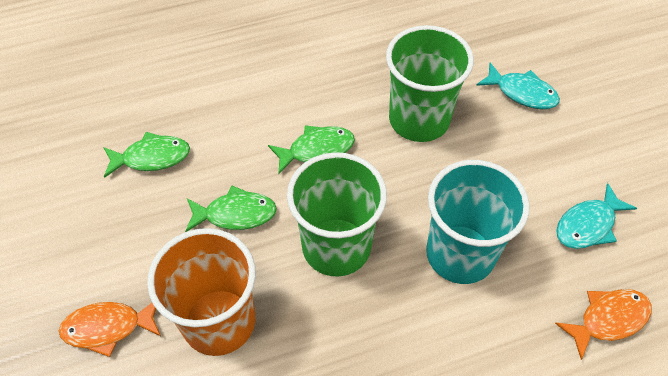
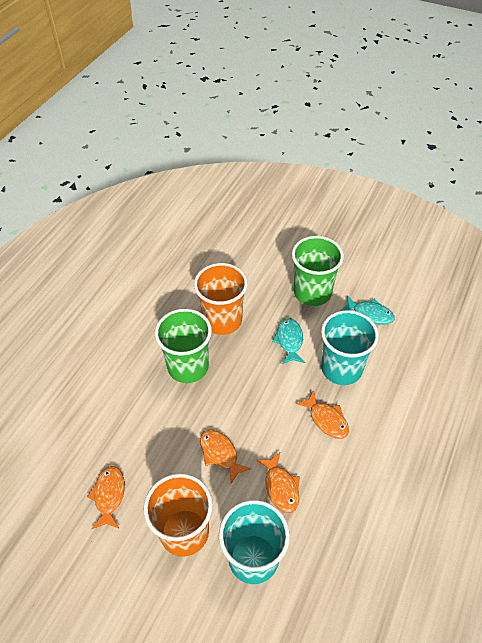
green fish: 3 -> 0
orange cup: 1 -> 2
orange fish: 2 -> 4
turquoise cup: 1 -> 2

